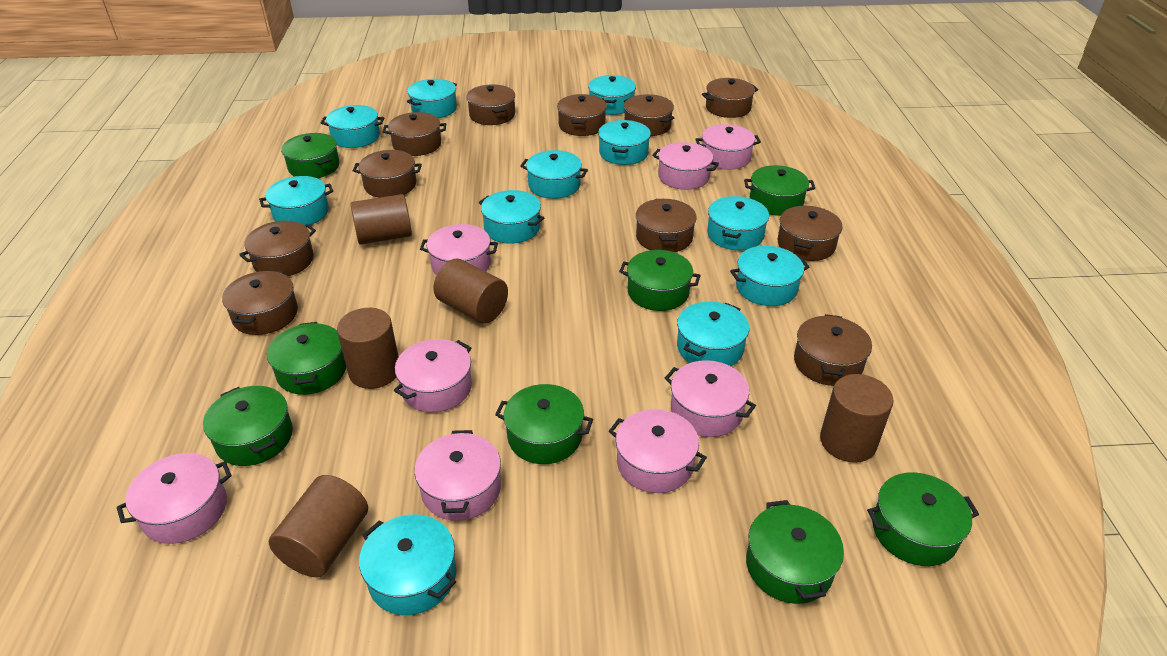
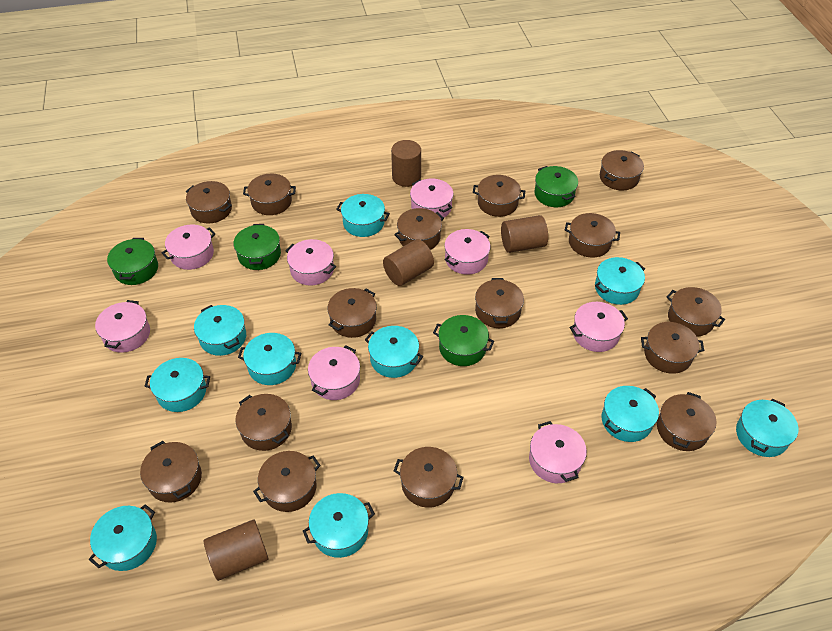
brown cylinder: 5 -> 4
brown pot: 11 -> 15
green pot: 8 -> 4
turquoise pot: 11 -> 10

